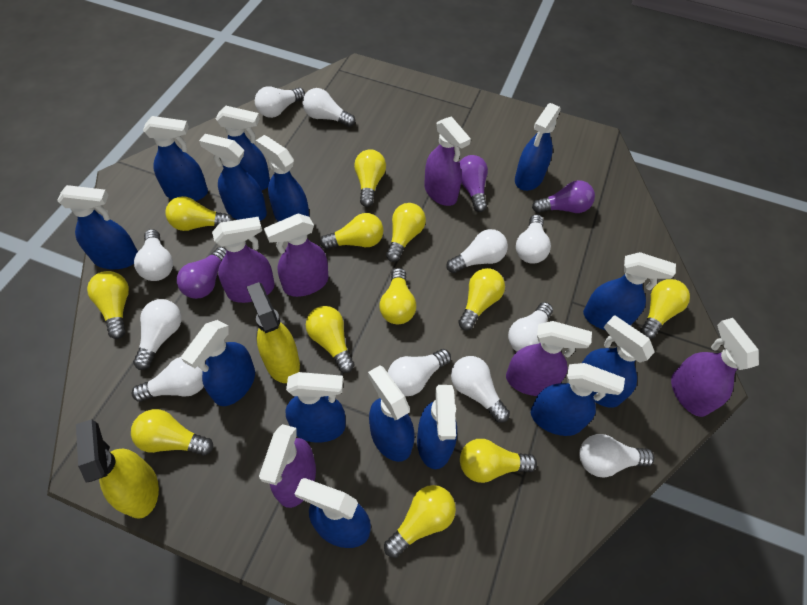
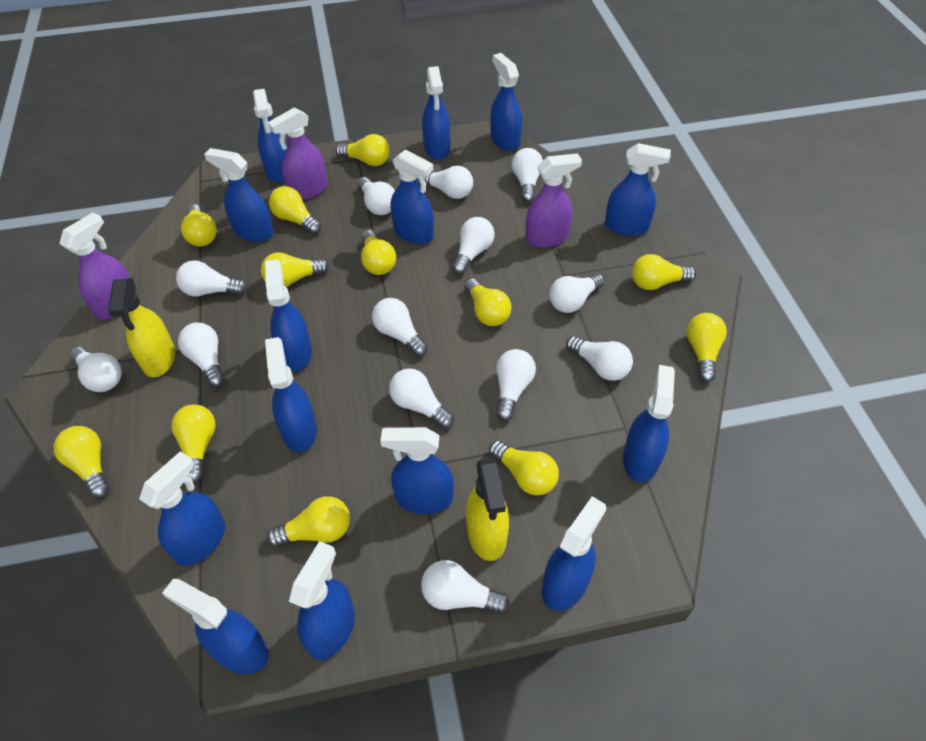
purple light bulb: 3 -> 0
purple spray bottle: 6 -> 3
white light bulb: 11 -> 13

